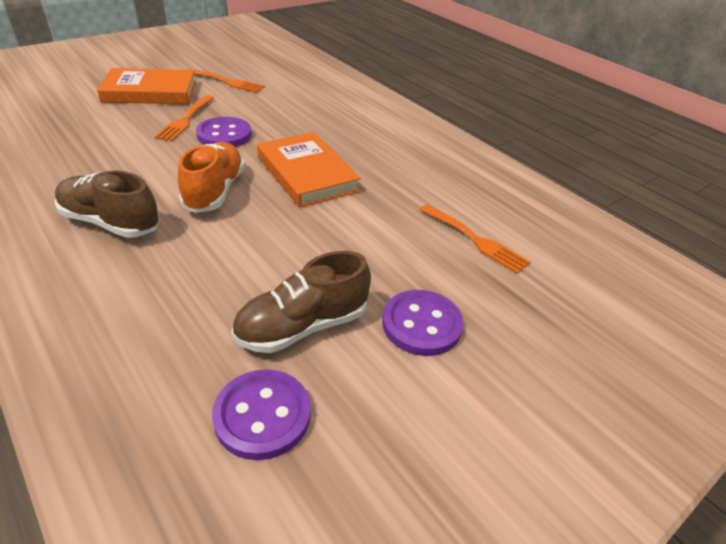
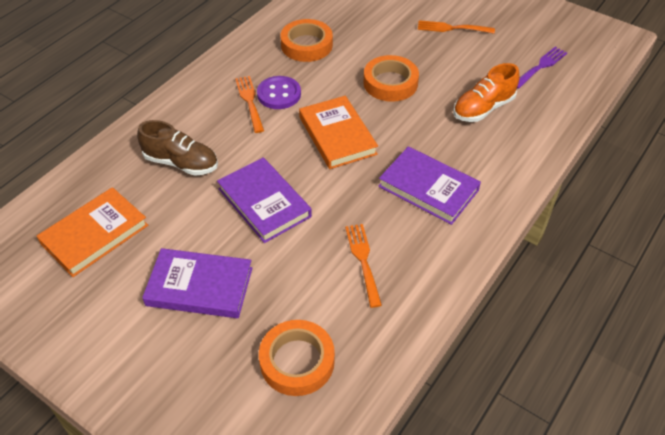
brown shoe: 2 -> 1
orange tape: 0 -> 3
purple book: 0 -> 3
purple button: 3 -> 1
purple fork: 0 -> 1

